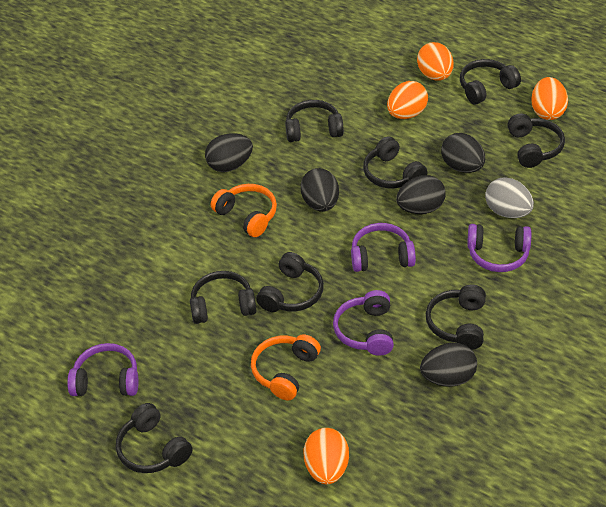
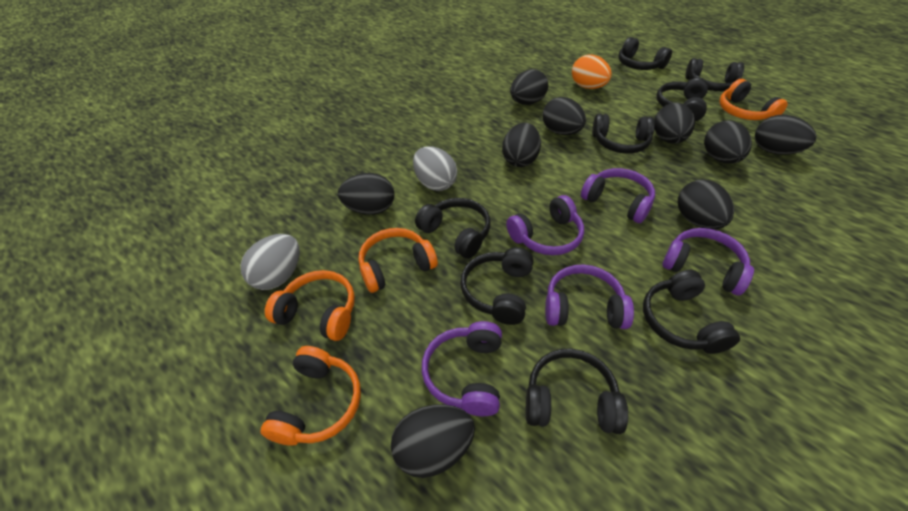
black egg: 5 -> 9
grey egg: 1 -> 2
orange egg: 4 -> 1
orange headphones: 2 -> 4
purple headphones: 4 -> 5

